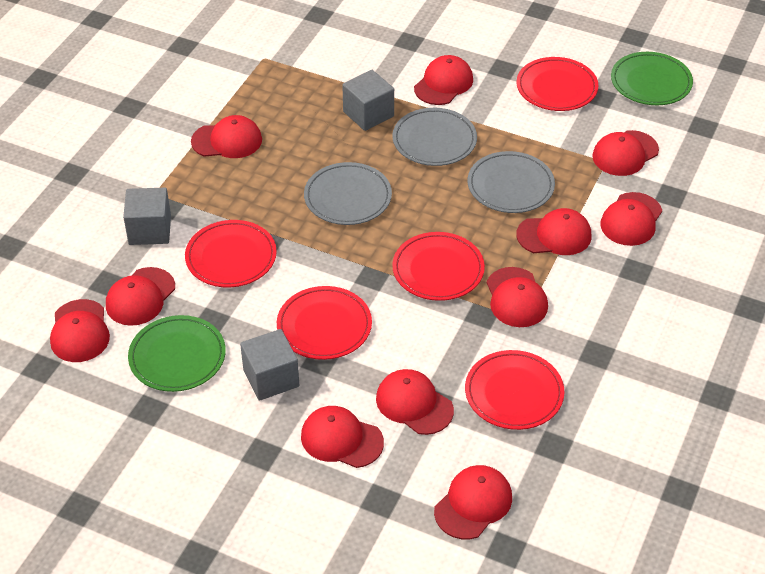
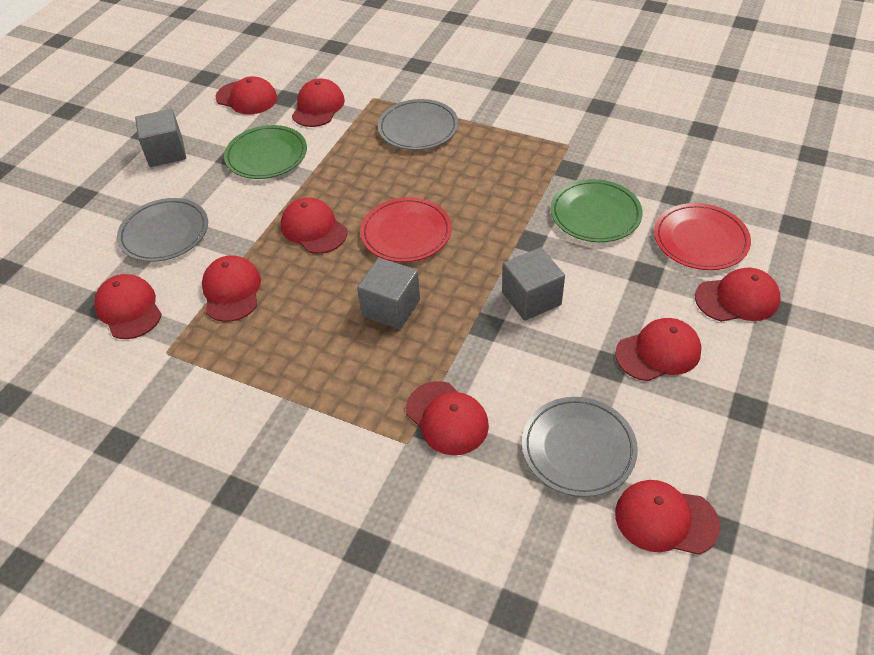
red cap: 11 -> 9
red plate: 5 -> 2

